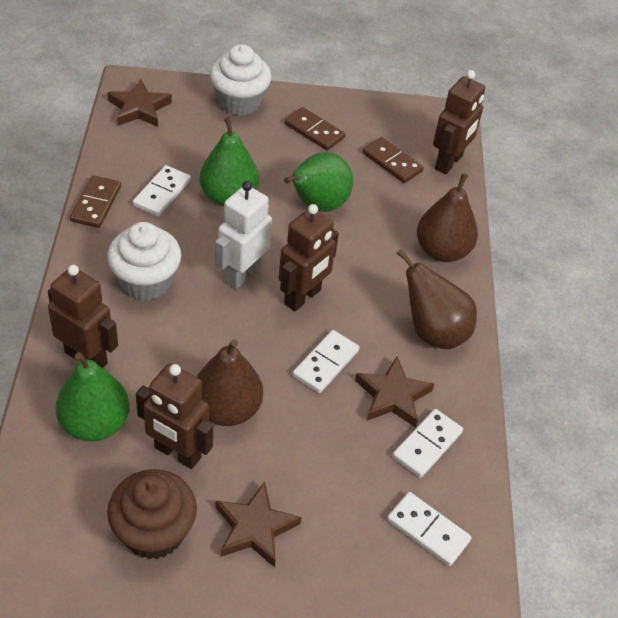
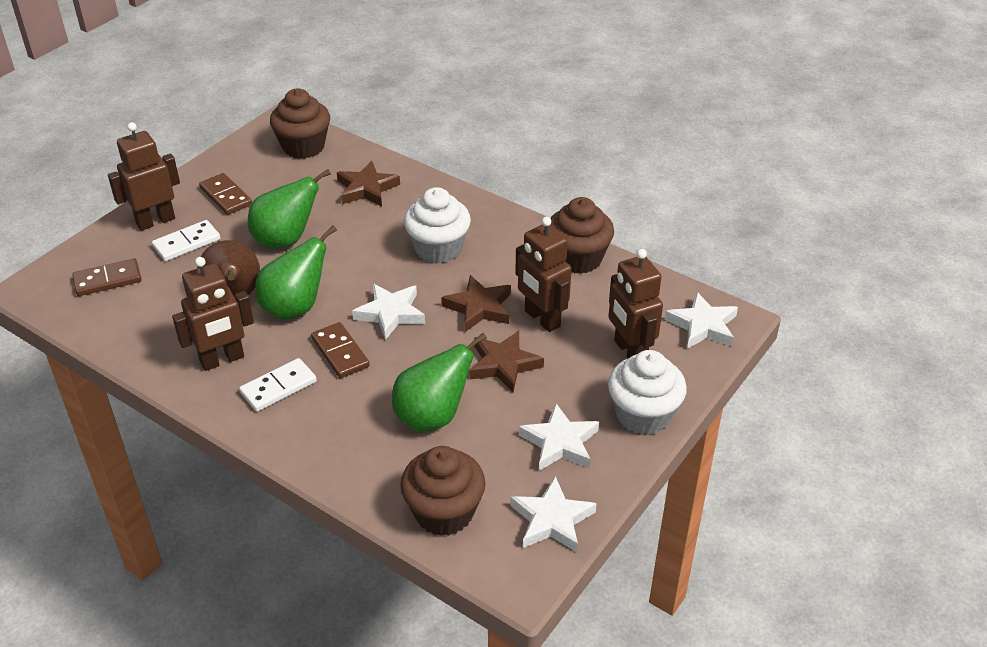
brown cupcake: 1 -> 3
brown pear: 3 -> 1
white domino: 4 -> 2
white robot: 1 -> 0
white star: 0 -> 4

